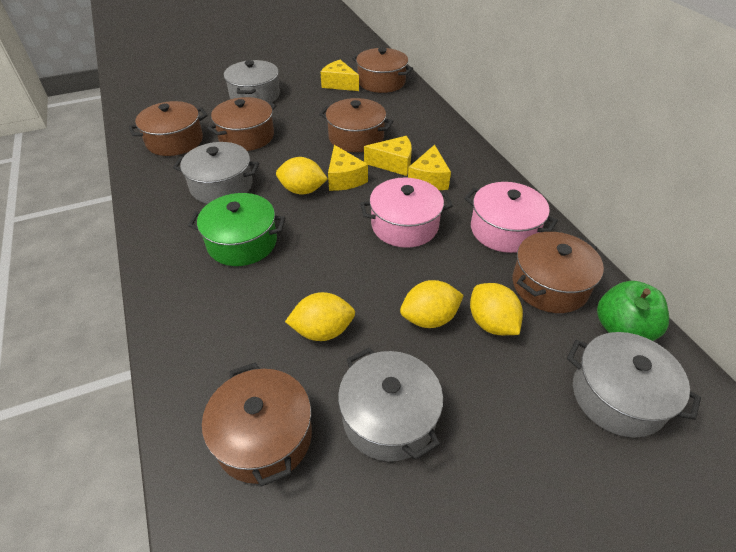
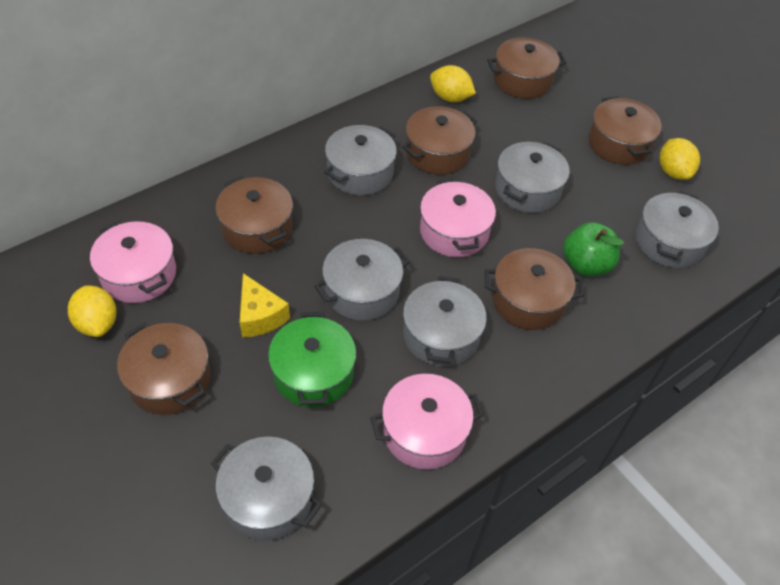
grey pot: 4 -> 6
pink pot: 2 -> 3
yellow cheese: 4 -> 1
yellow lemon: 4 -> 3

